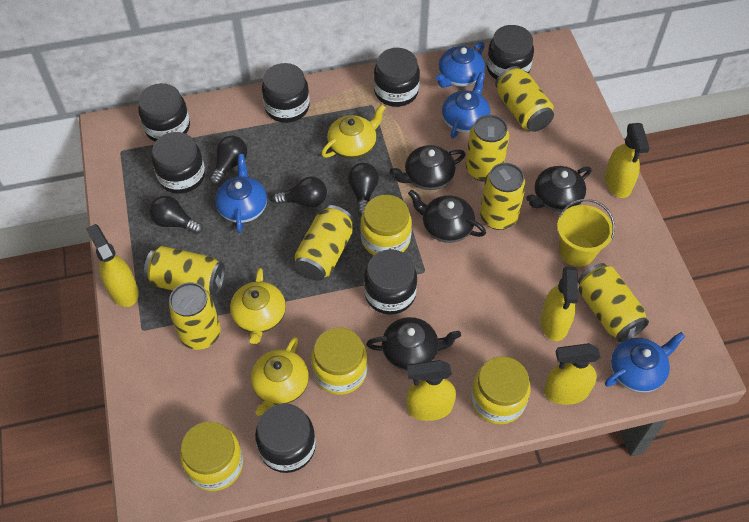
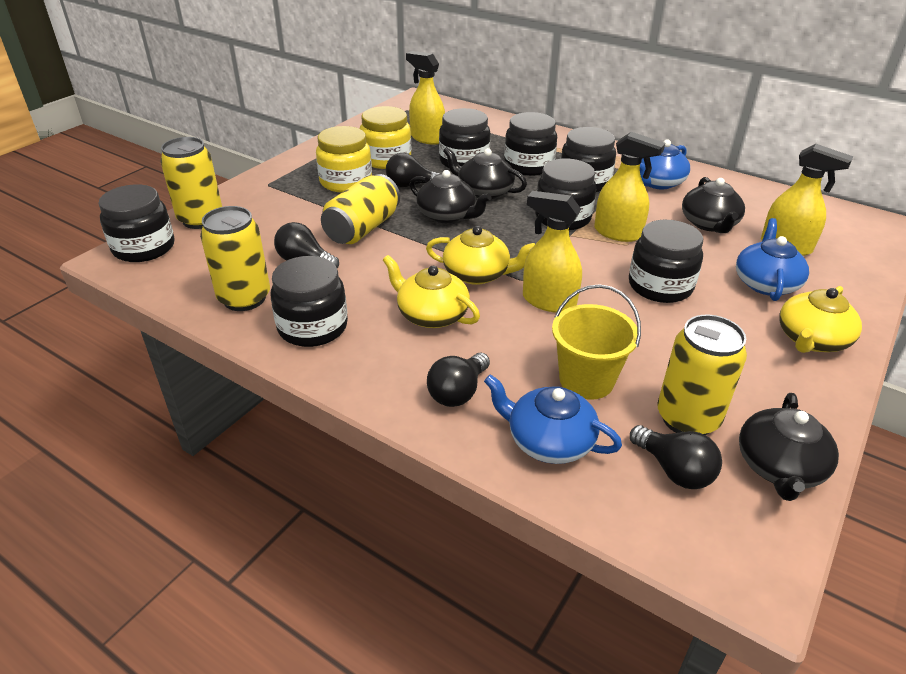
blue teapot: 4 -> 3
yellow can: 7 -> 4
yellow jar: 4 -> 2
yellow spray bottle: 5 -> 4

